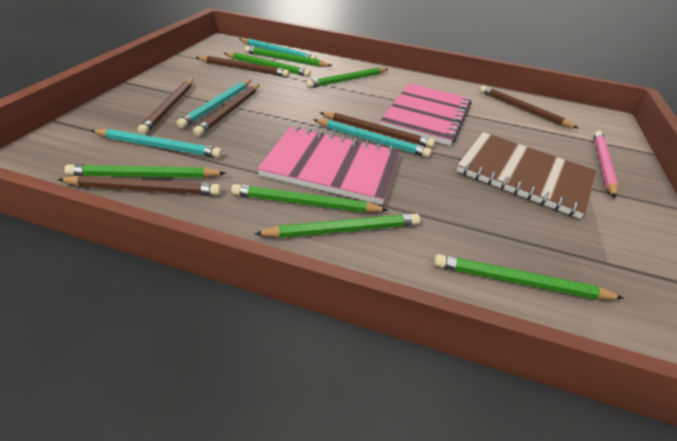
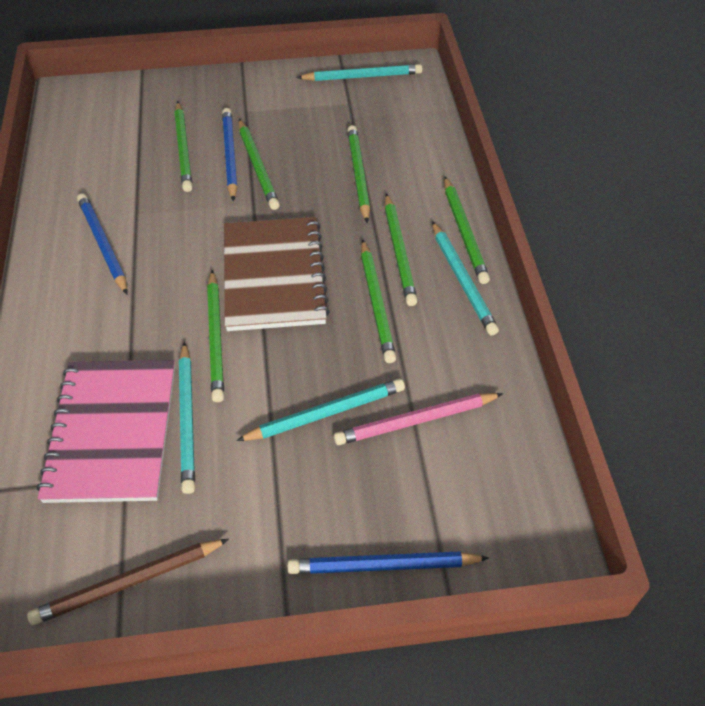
blue pencil: 0 -> 3
brown pencil: 6 -> 1
pink notebook: 2 -> 1

